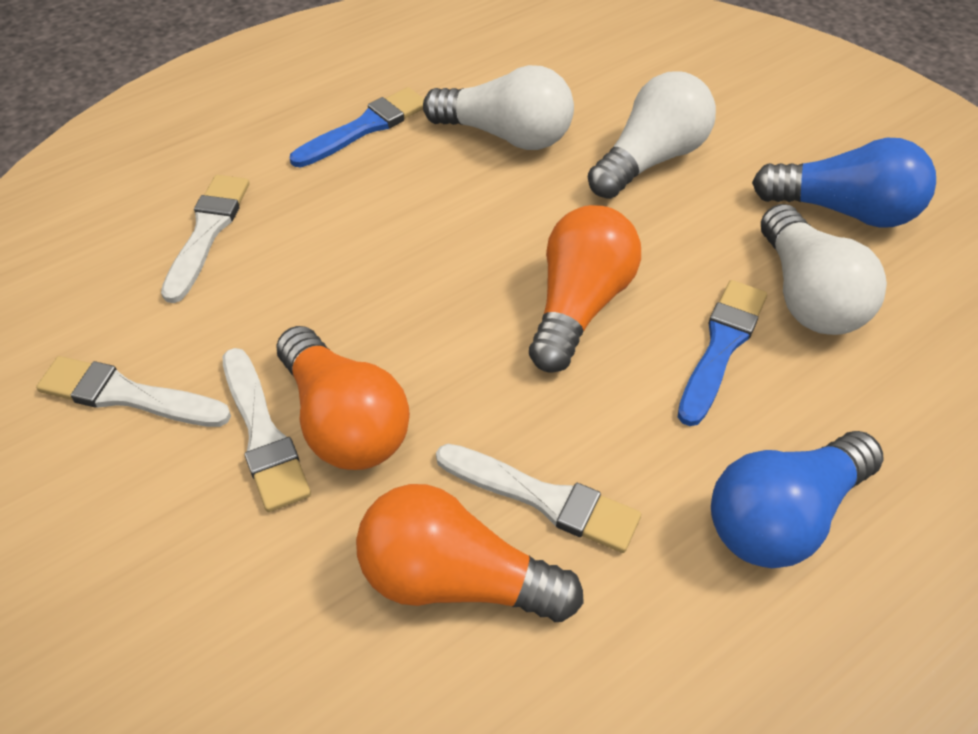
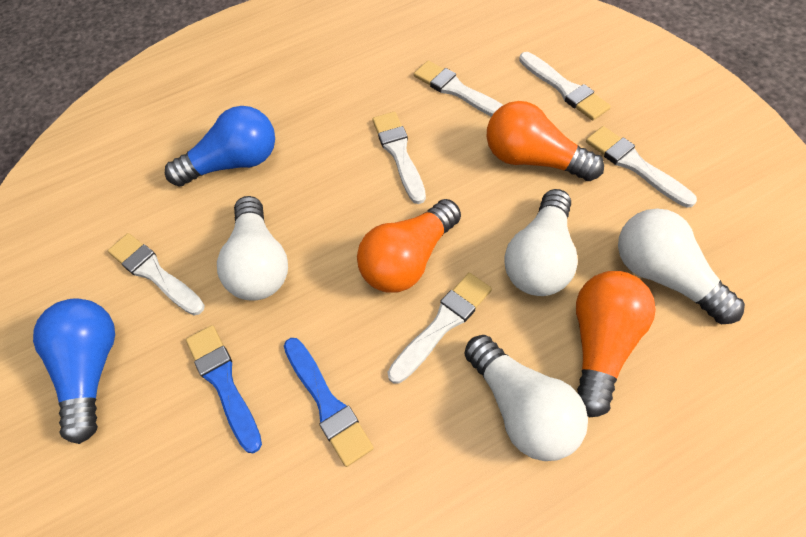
white brush: 4 -> 6
white light bulb: 3 -> 4

